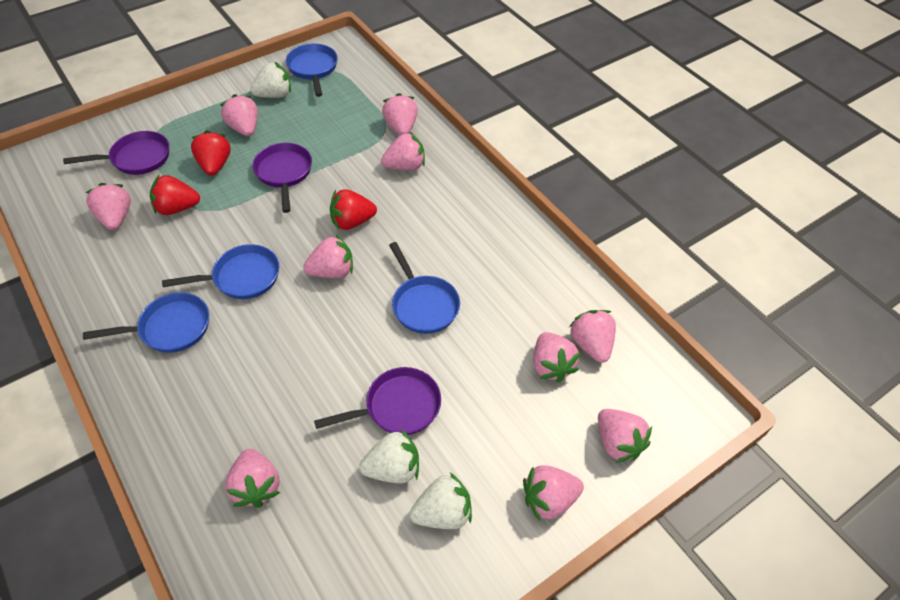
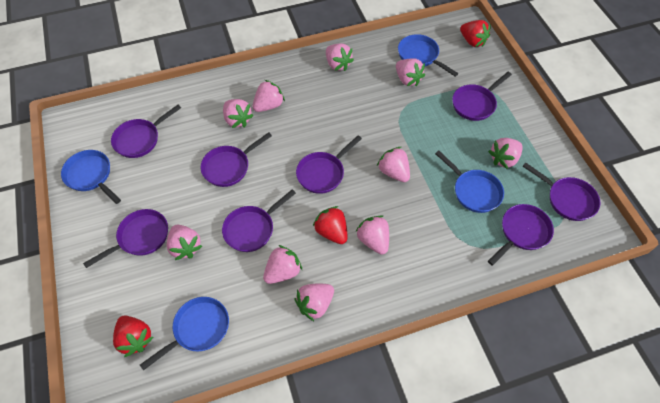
purple pan: 3 -> 8
white strawberry: 3 -> 0

